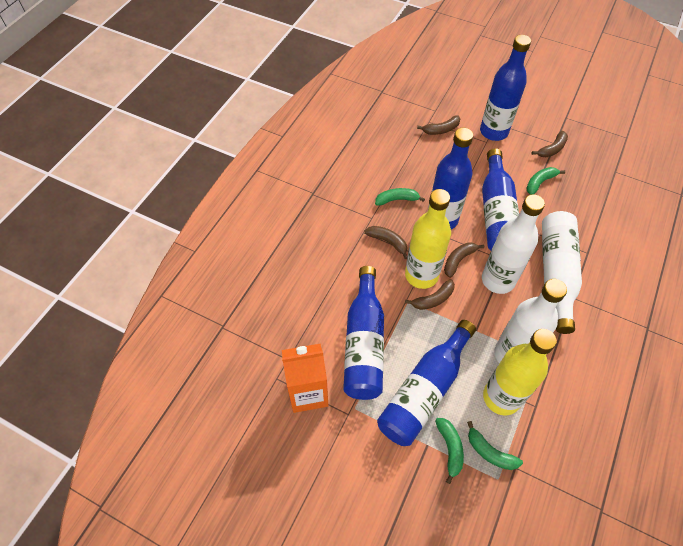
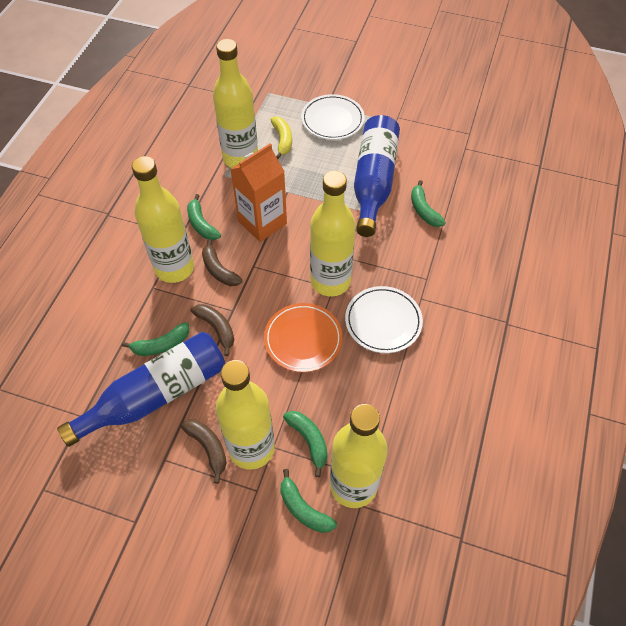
blue bottle: 5 -> 2
brown banana: 5 -> 3
green banana: 4 -> 5
orange plate: 0 -> 1
white bottle: 3 -> 0
white plate: 0 -> 2
yellow banana: 0 -> 1
yellow bottle: 2 -> 5

